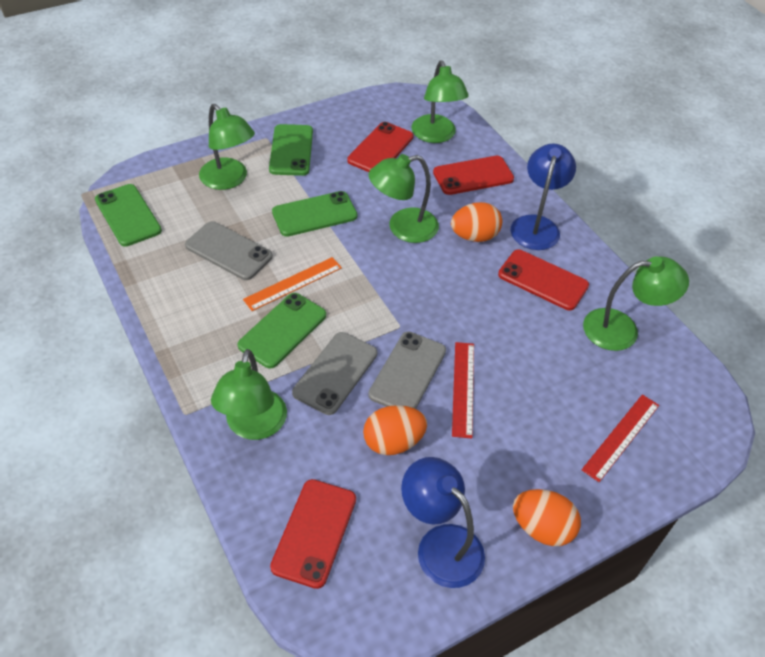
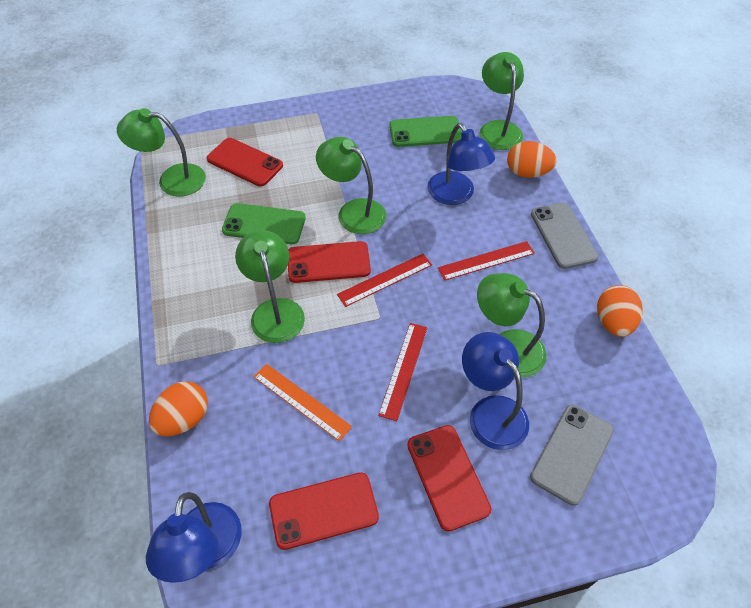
blue lamp: 2 -> 3
green phone: 4 -> 2
grey phone: 3 -> 2
red ruler: 2 -> 3

